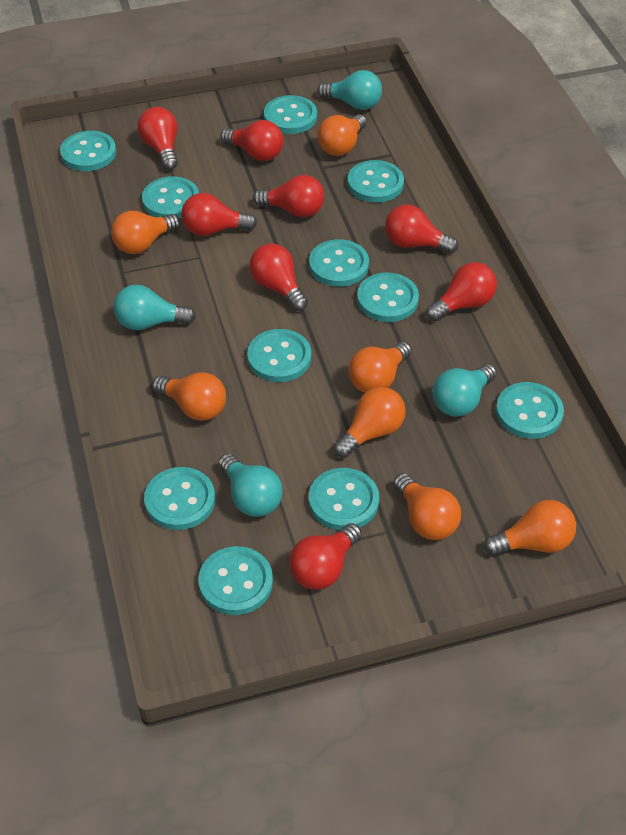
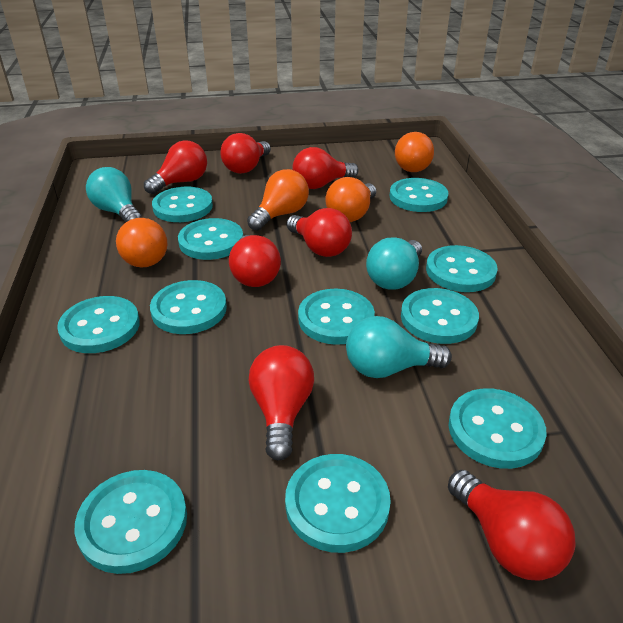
orange light bulb: 7 -> 4
red light bulb: 8 -> 7
turquoise light bulb: 4 -> 3

